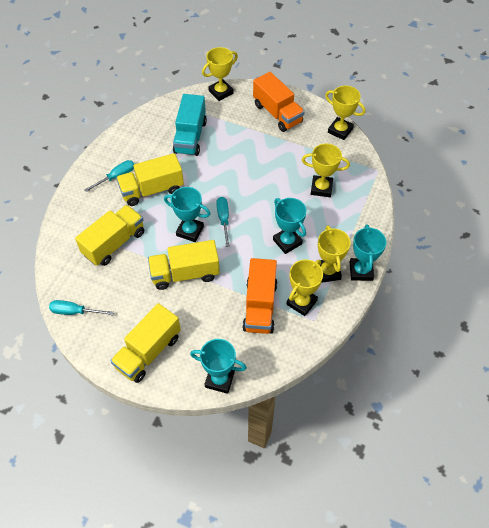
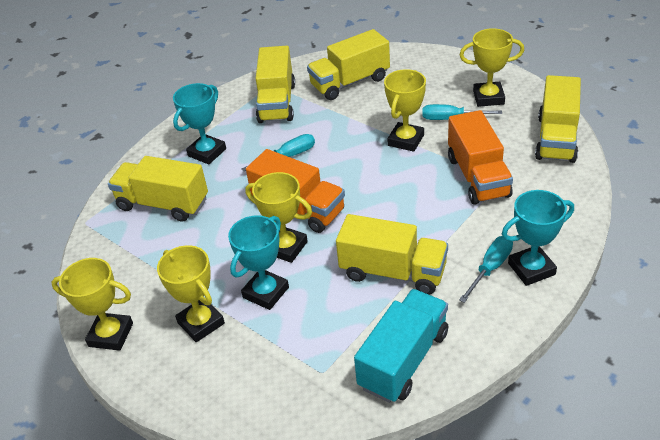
turquoise trophy: 4 -> 3
yellow truck: 4 -> 5

